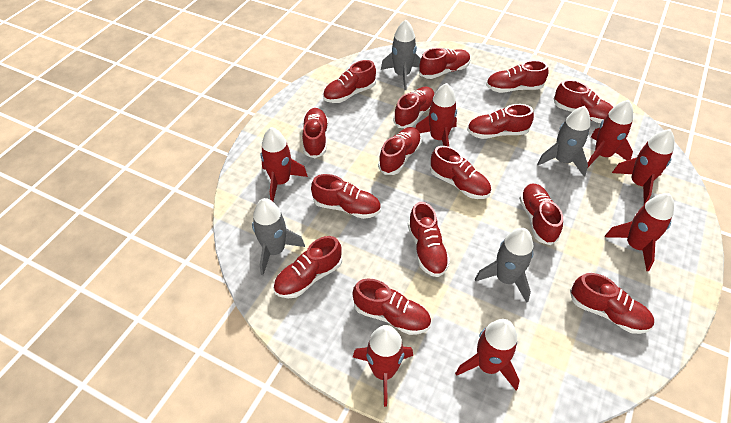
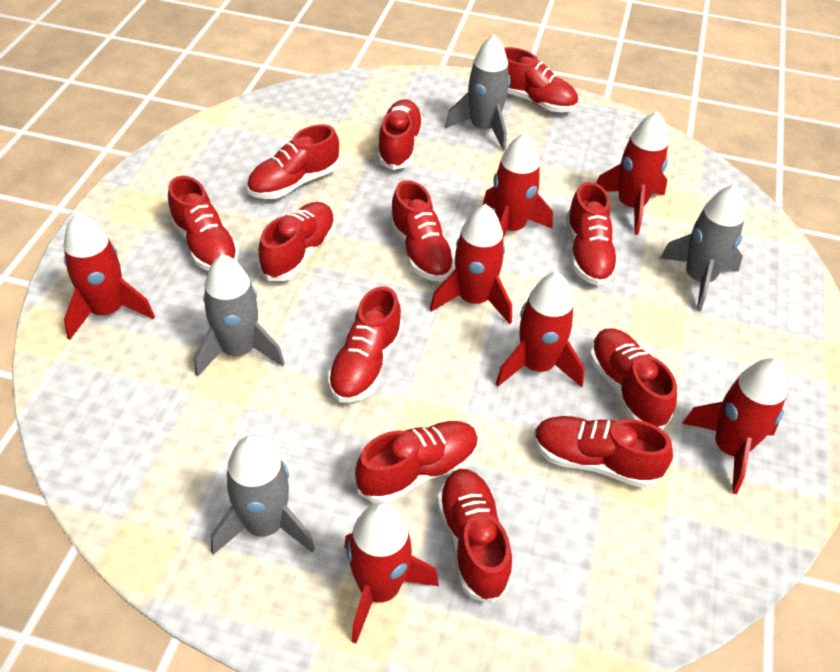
red shoe: 15 -> 12

